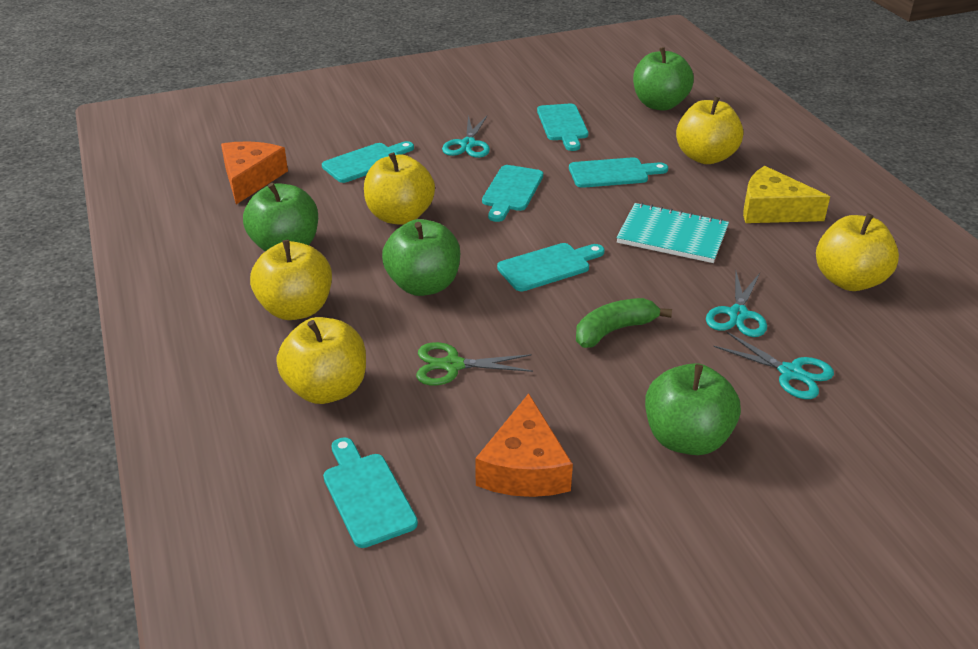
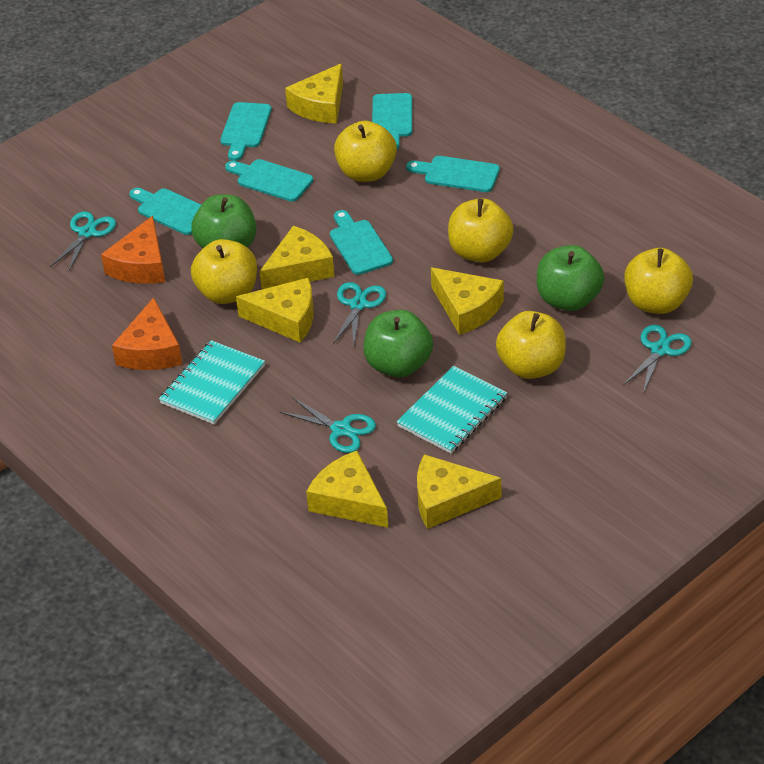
green apple: 4 -> 3
green banana: 1 -> 0
green scissors: 1 -> 0
turquoise notebook: 1 -> 2
turquoise scissors: 3 -> 4
yellow cheese: 1 -> 6

